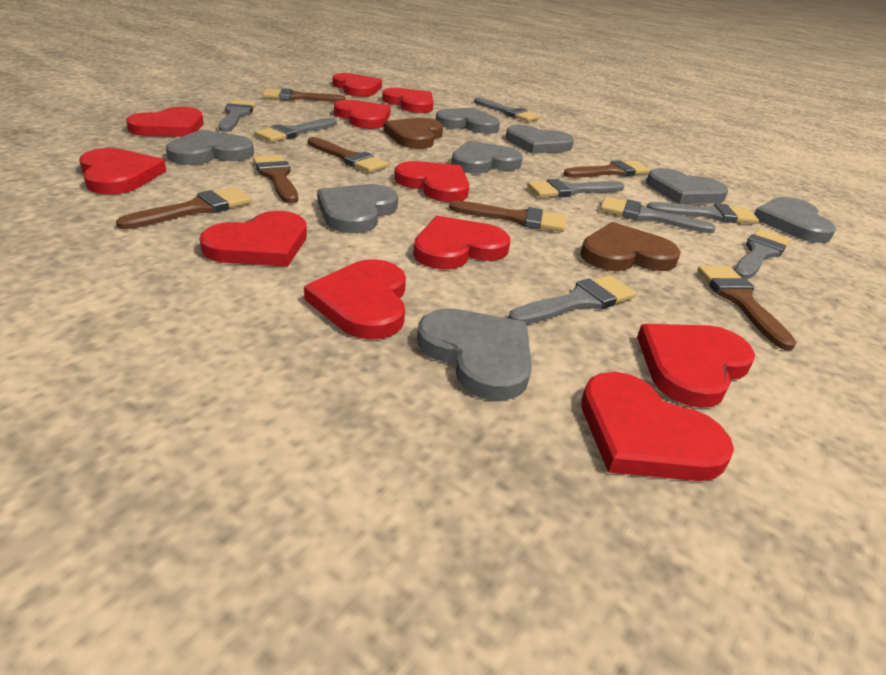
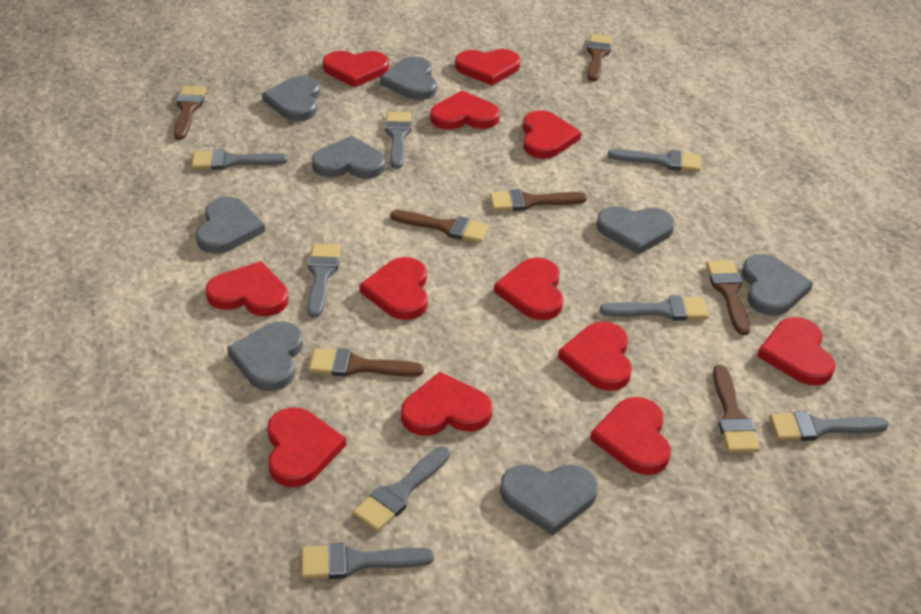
brown heart: 2 -> 0
red heart: 11 -> 12

